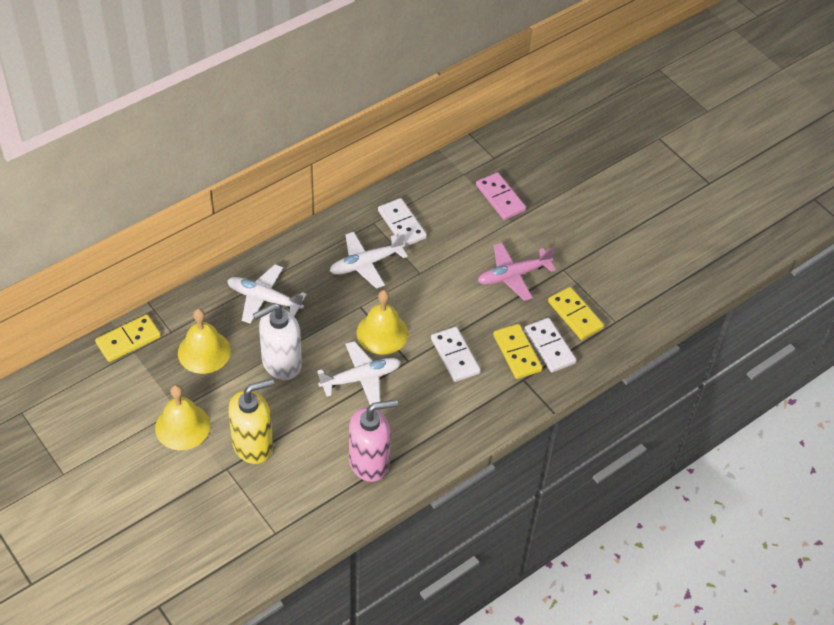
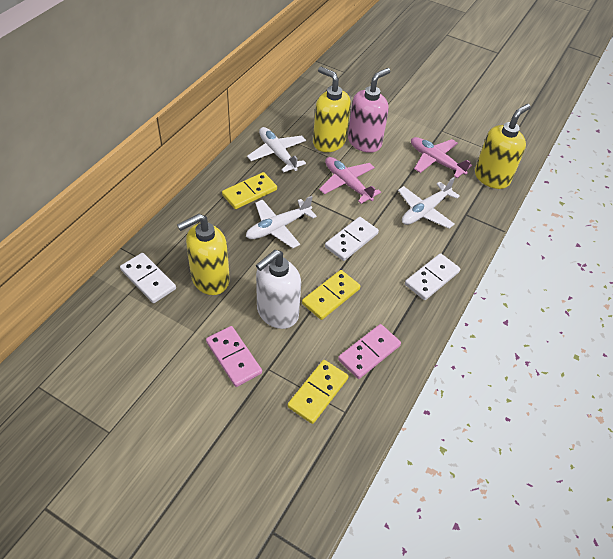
pink domino: 1 -> 2
pink plane: 1 -> 2
yellow bell: 3 -> 0
yellow soap dispenser: 1 -> 3

